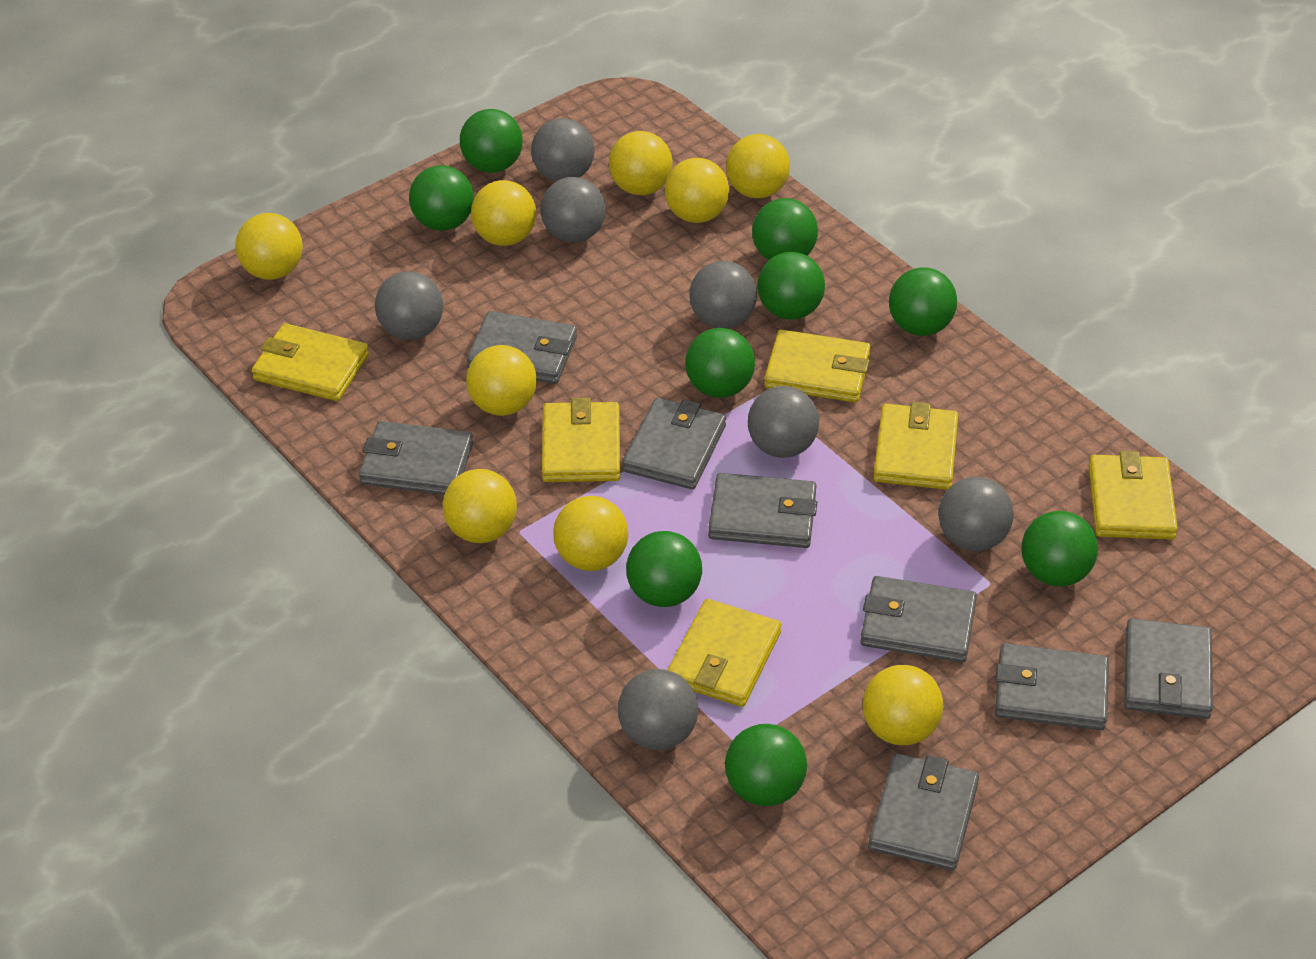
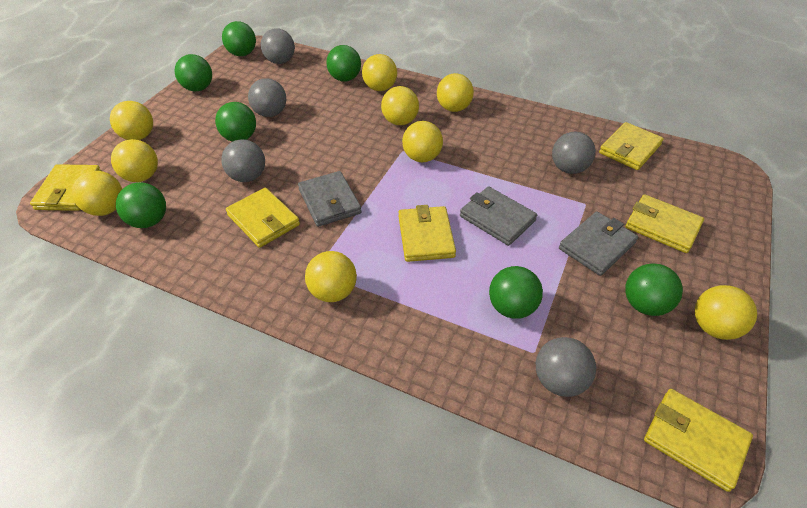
green ball: 9 -> 7
grey ball: 7 -> 5
grey wallet: 8 -> 3

